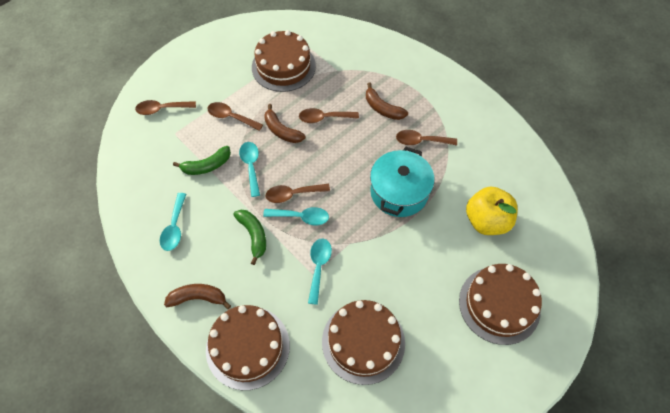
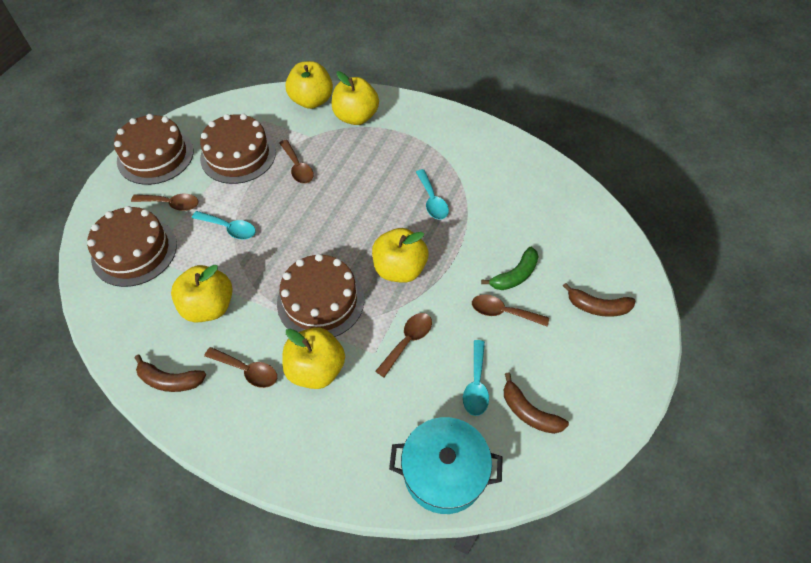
green banana: 2 -> 1
turquoise spoon: 4 -> 3
yellow apple: 1 -> 5

